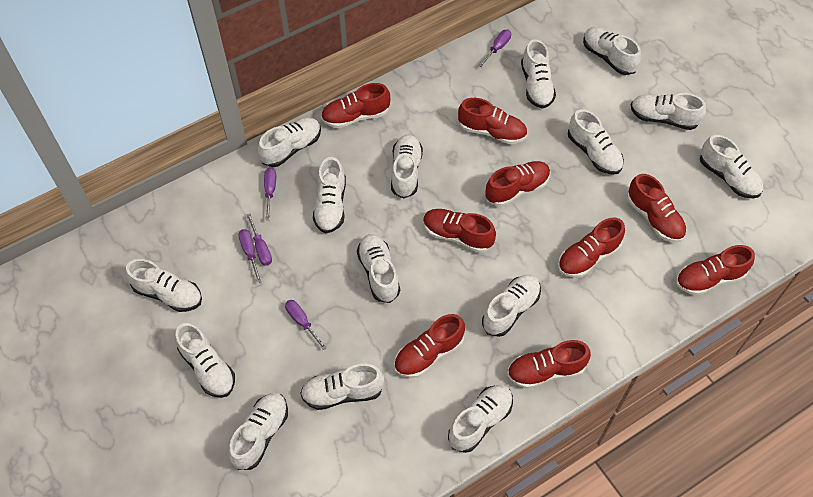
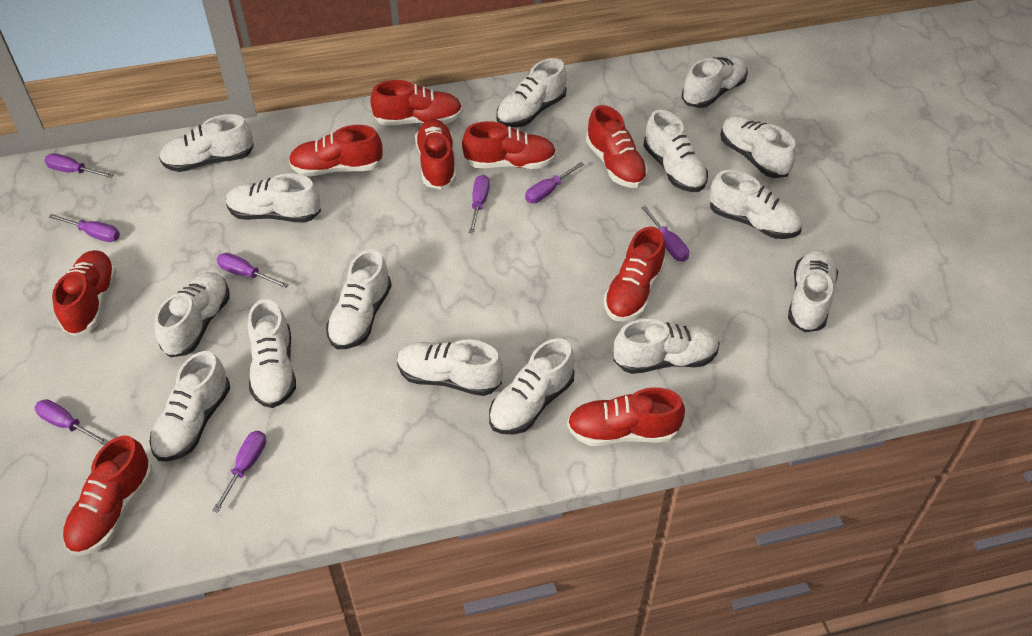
purple screwdriver: 5 -> 8

